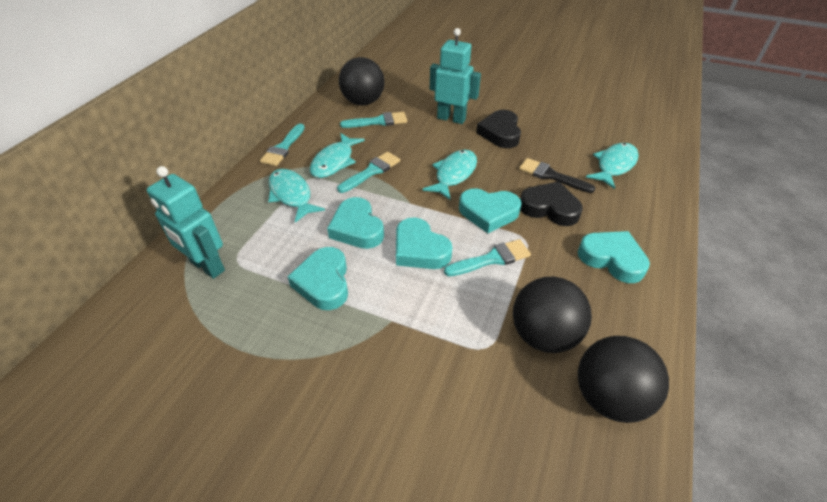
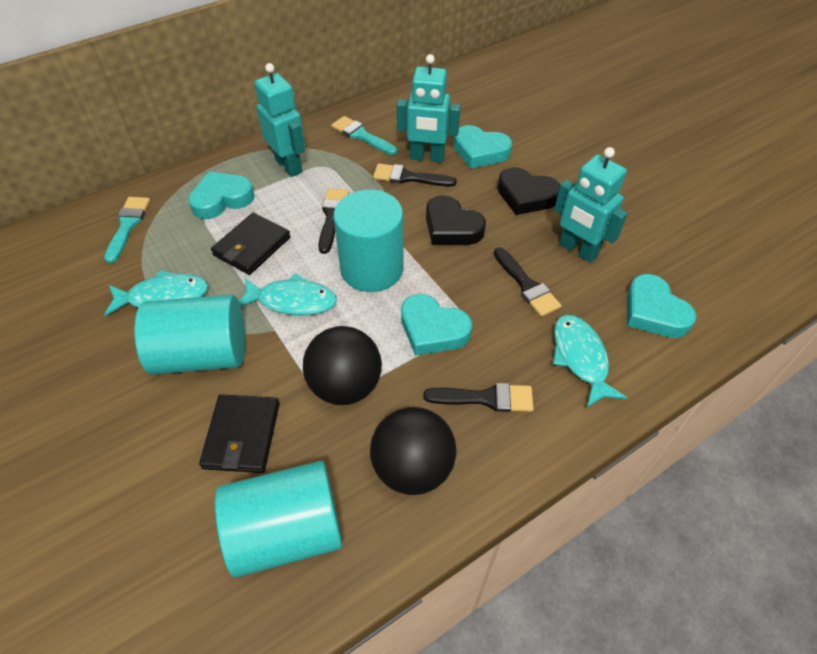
black ball: 3 -> 2
black brush: 1 -> 4
black wallet: 0 -> 2
turquoise brush: 4 -> 2
turquoise cylinder: 0 -> 3
turquoise fish: 4 -> 3
turquoise heart: 5 -> 4
turquoise robot: 2 -> 3

